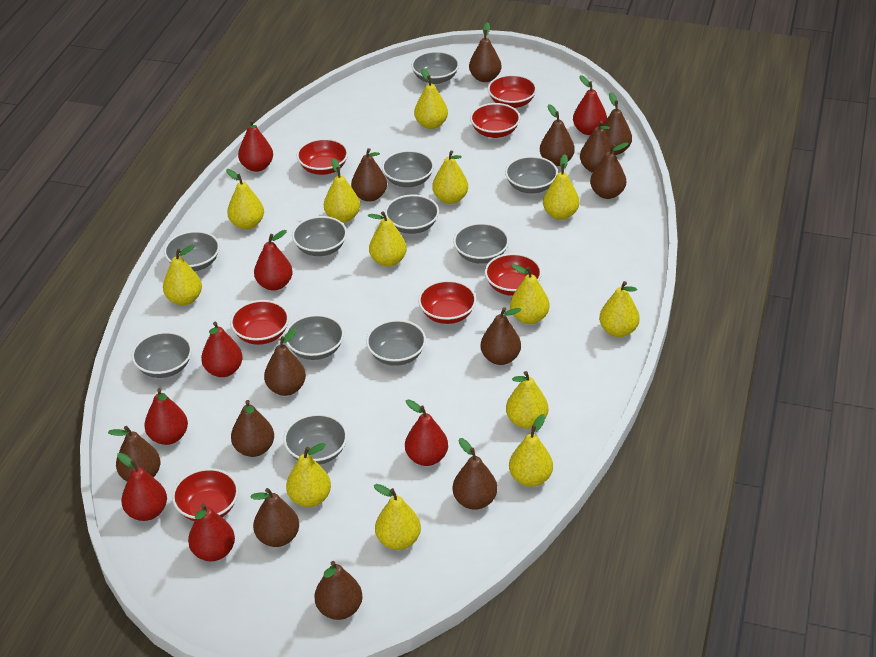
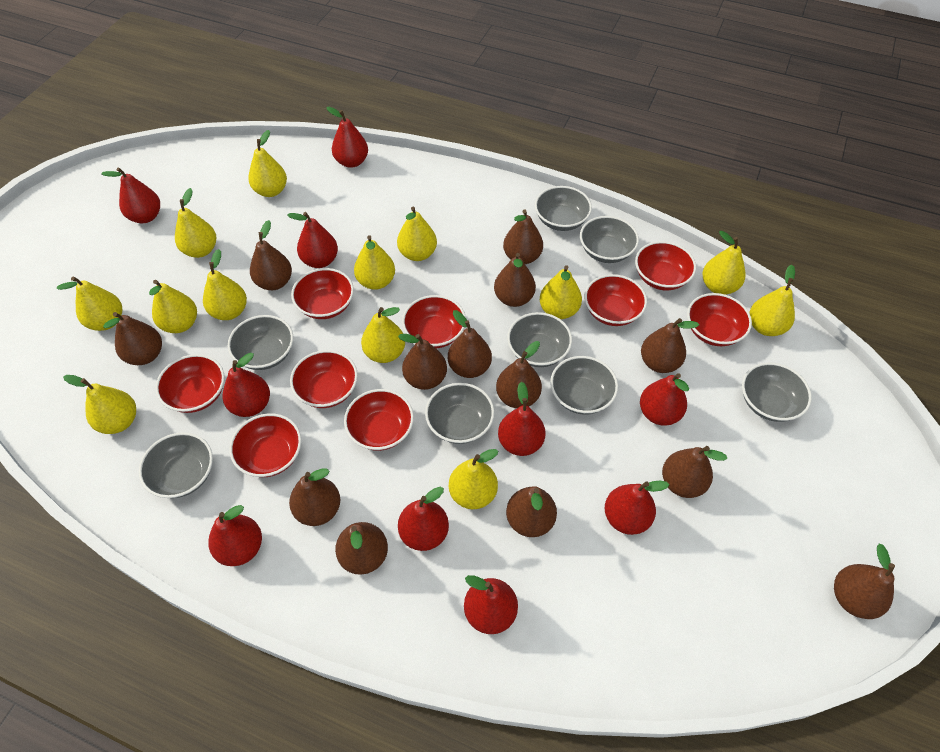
grey bowl: 11 -> 8
red bowl: 7 -> 9
red pear: 8 -> 10

